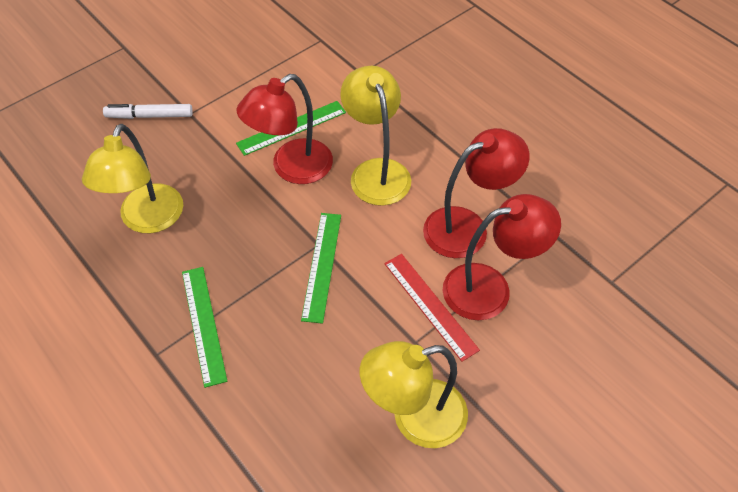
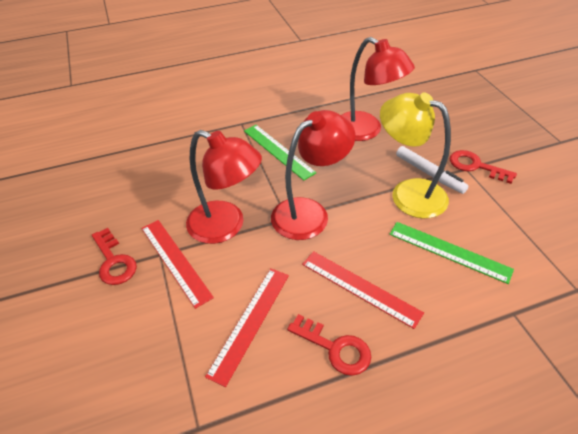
green ruler: 3 -> 2
red key: 0 -> 3
red ruler: 1 -> 3
yellow lamp: 3 -> 1

